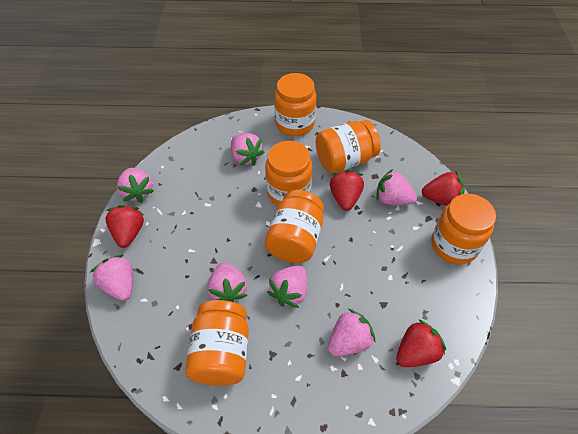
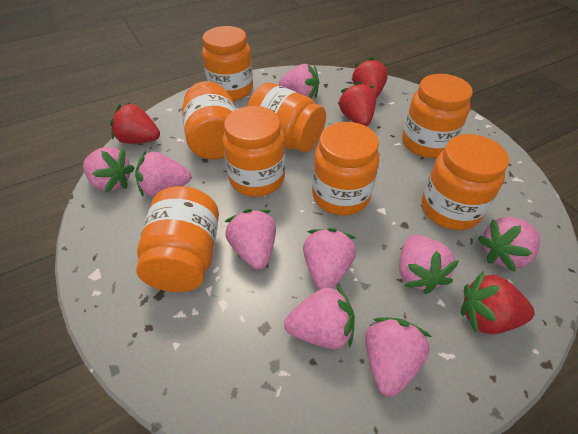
orange jar: 6 -> 8
pink strawberry: 7 -> 9

